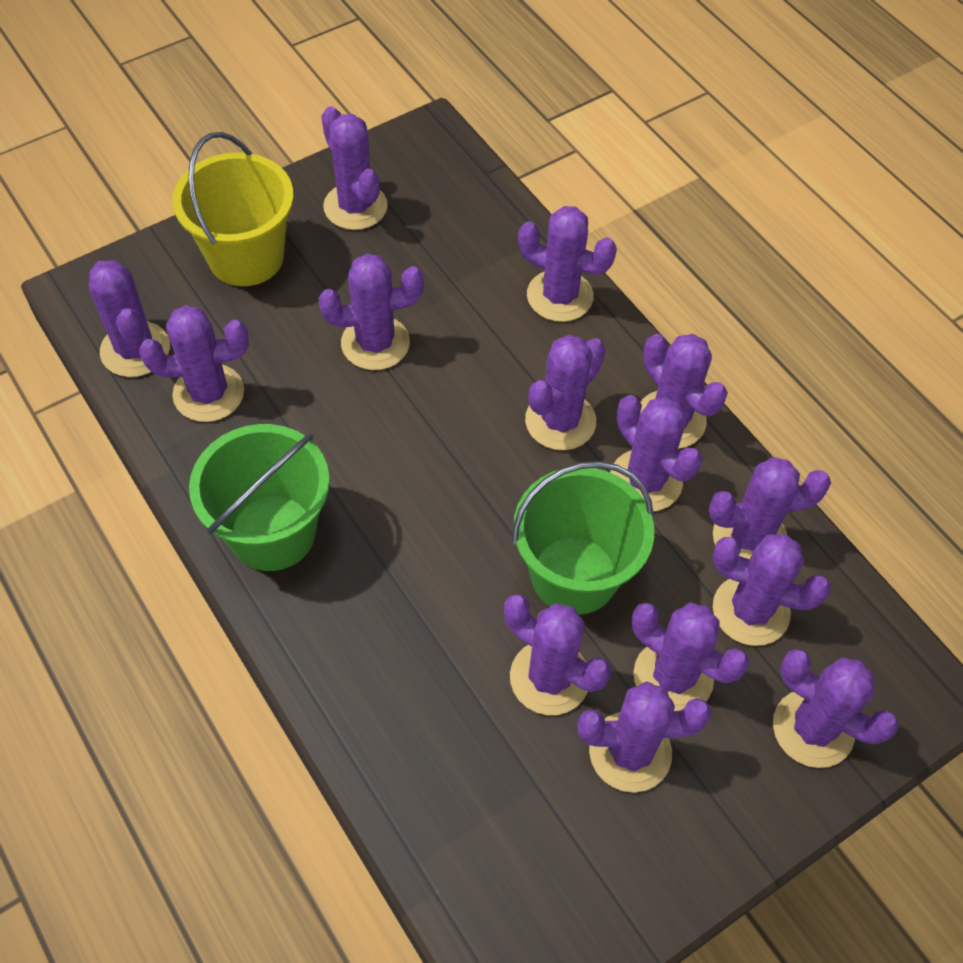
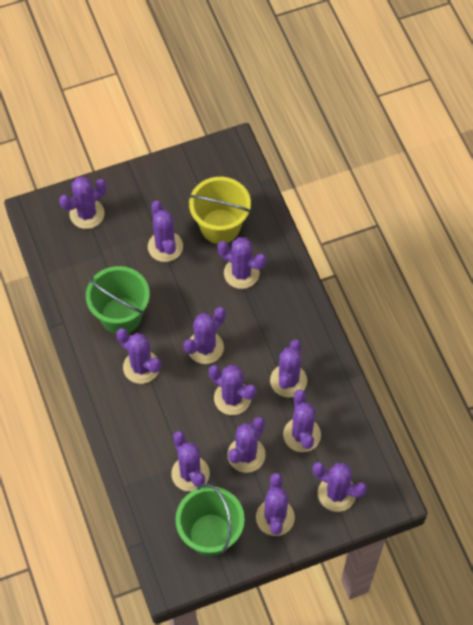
purple cactus: 14 -> 12

